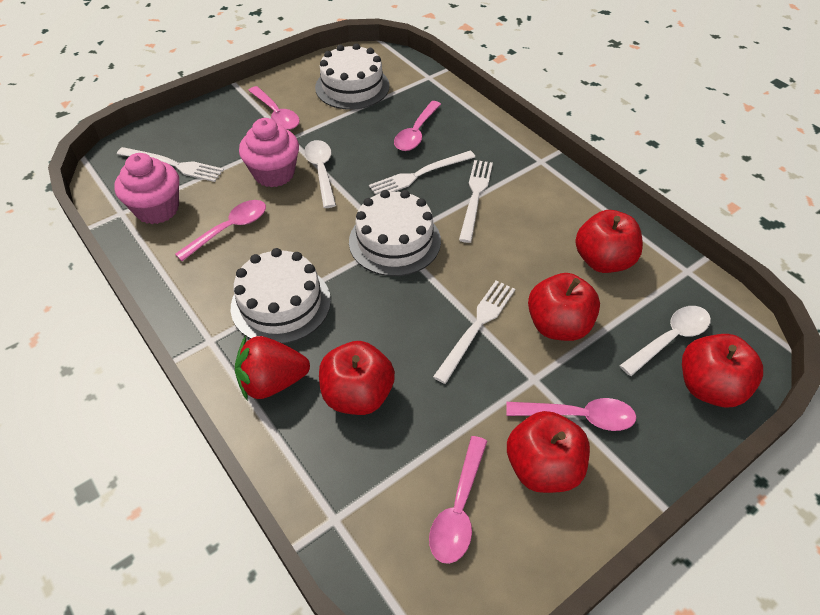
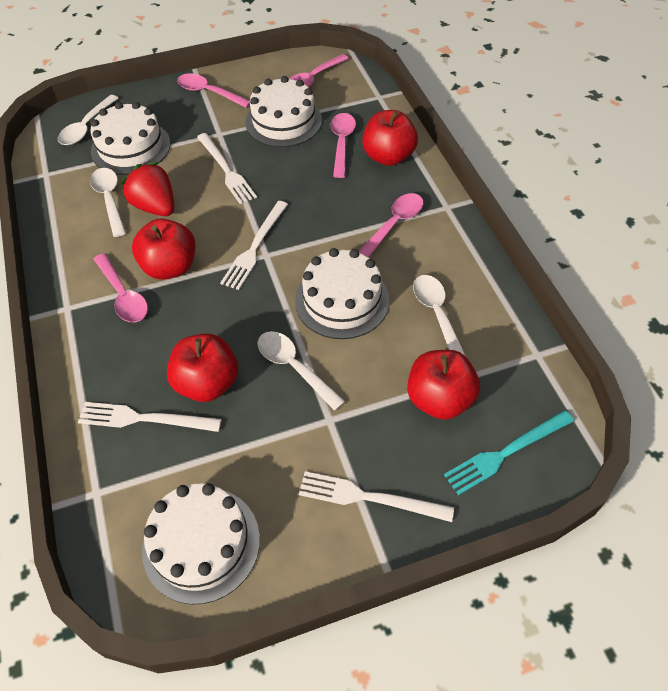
pink cupcake: 2 -> 0
red apple: 5 -> 4
turquoise fork: 0 -> 1
white cake: 3 -> 4
white spoon: 2 -> 4

